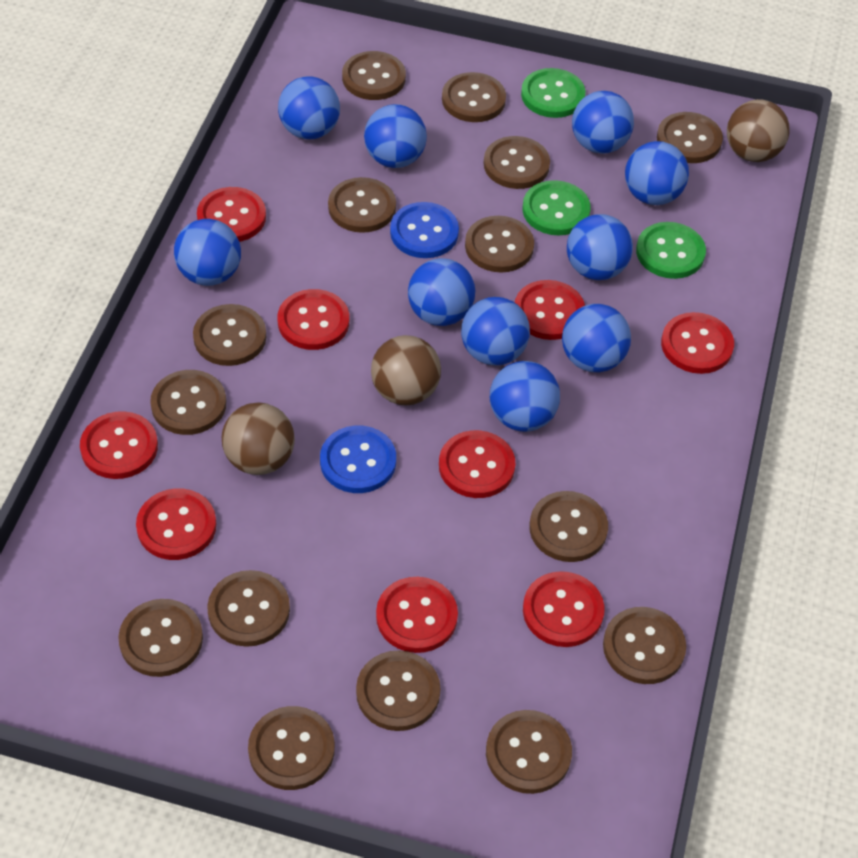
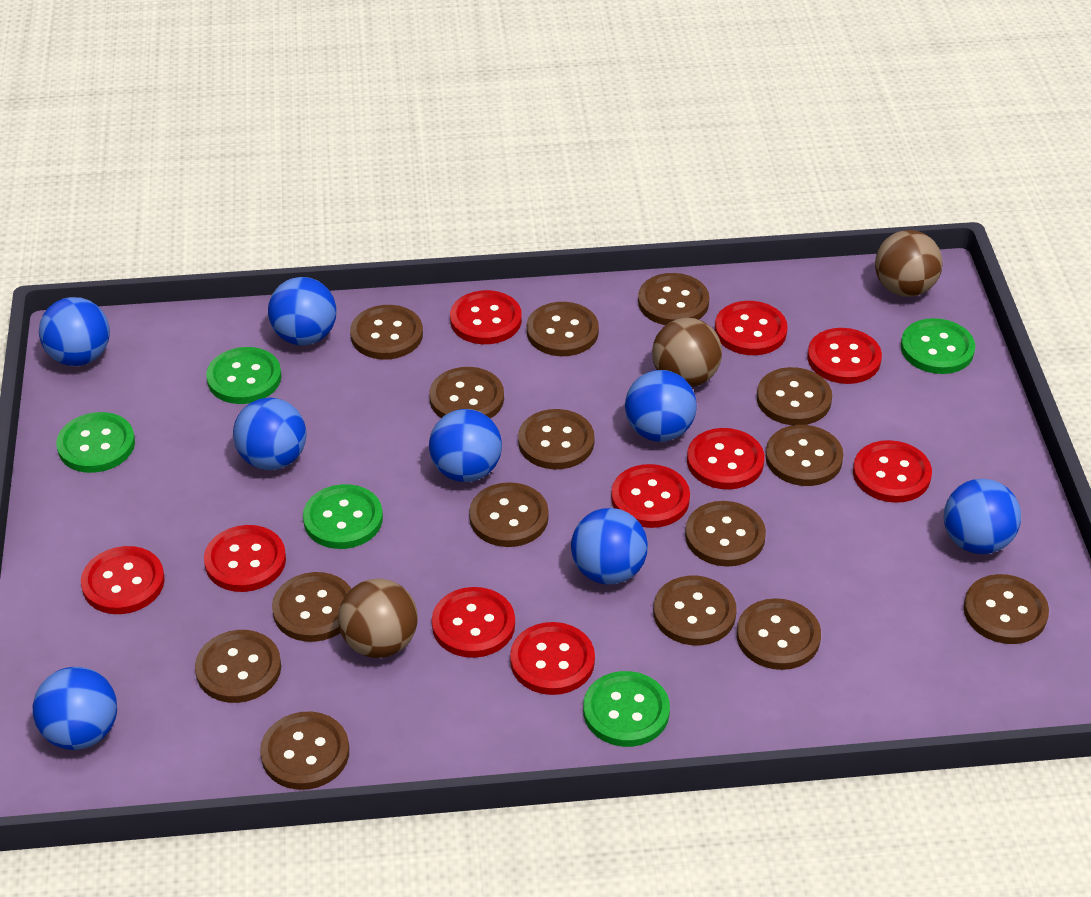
blue ball: 10 -> 8
blue button: 2 -> 0
green button: 3 -> 5
red button: 9 -> 10

